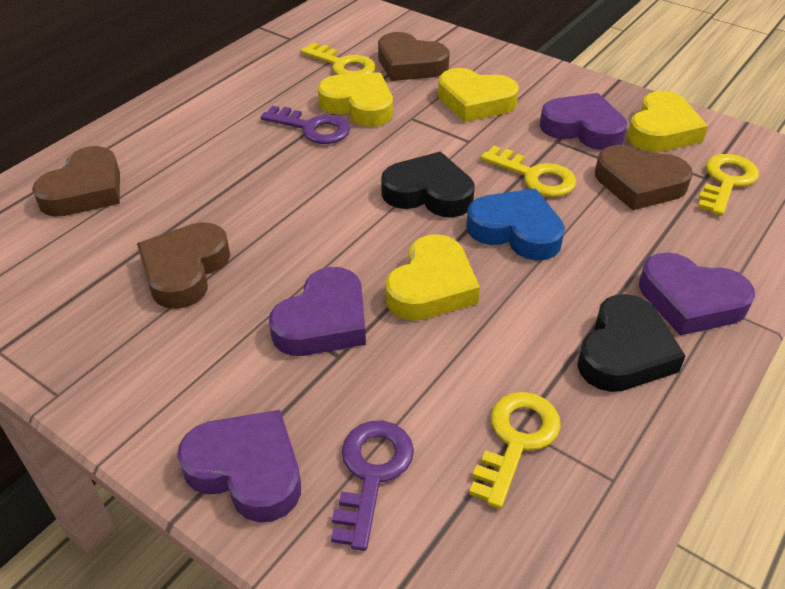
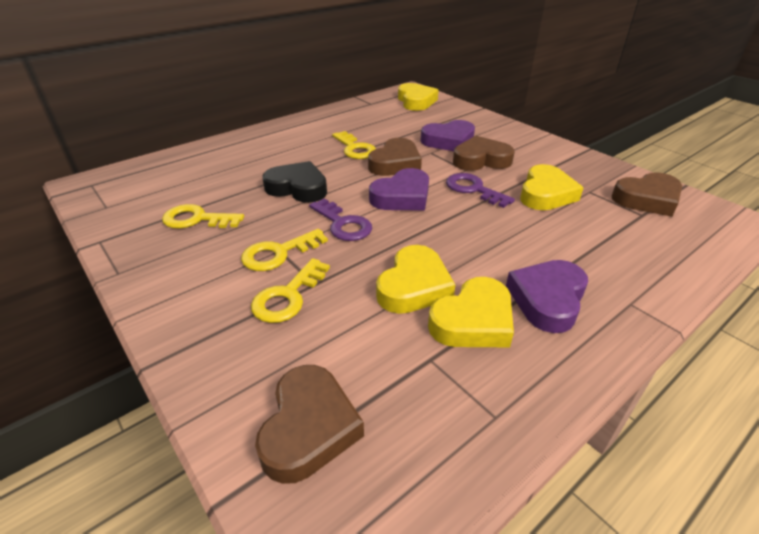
black heart: 2 -> 1
blue heart: 1 -> 0
purple heart: 4 -> 3

